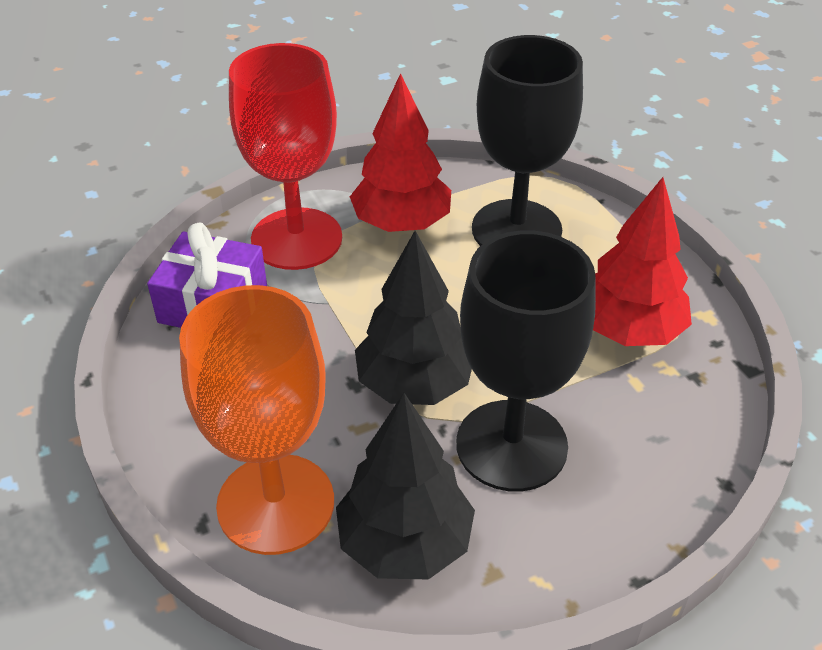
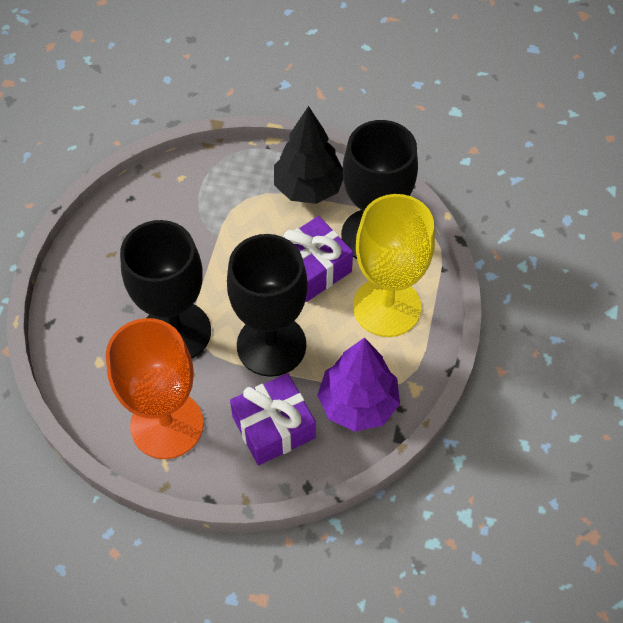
black goblet: 2 -> 3
black tree: 2 -> 1
purple gift: 1 -> 2
purple tree: 0 -> 1
red goblet: 1 -> 0
red tree: 2 -> 0
yellow goblet: 0 -> 1

